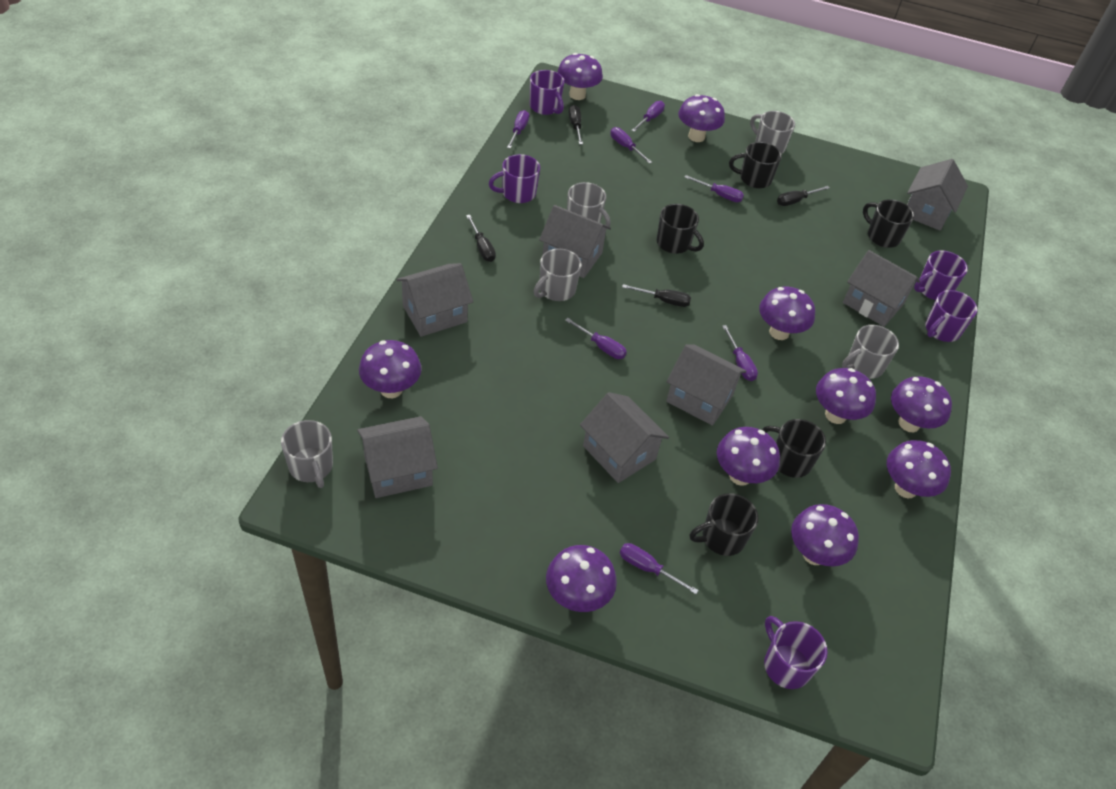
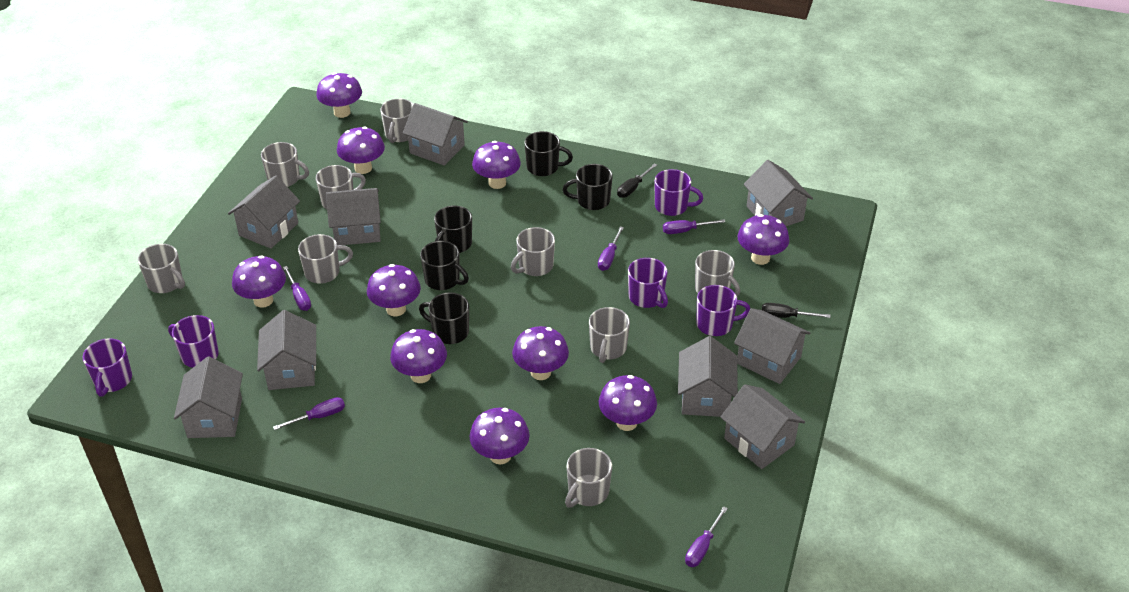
black screwdriver: 4 -> 2
grey house: 7 -> 9
grey mug: 5 -> 9
purple screwdriver: 7 -> 5

